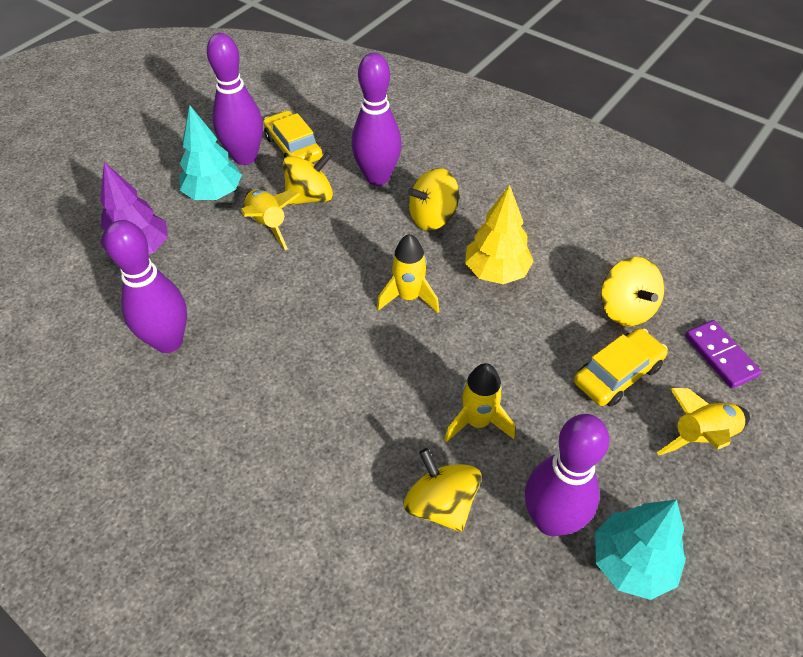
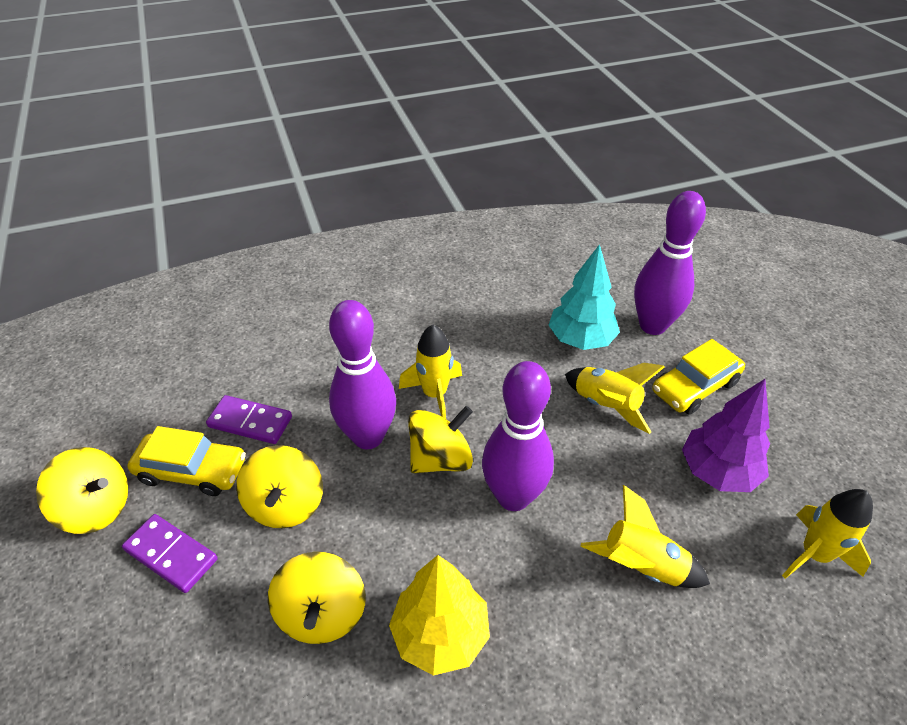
purple bowling pin: 4 -> 3
purple domino: 1 -> 2
turquoise tree: 2 -> 1

